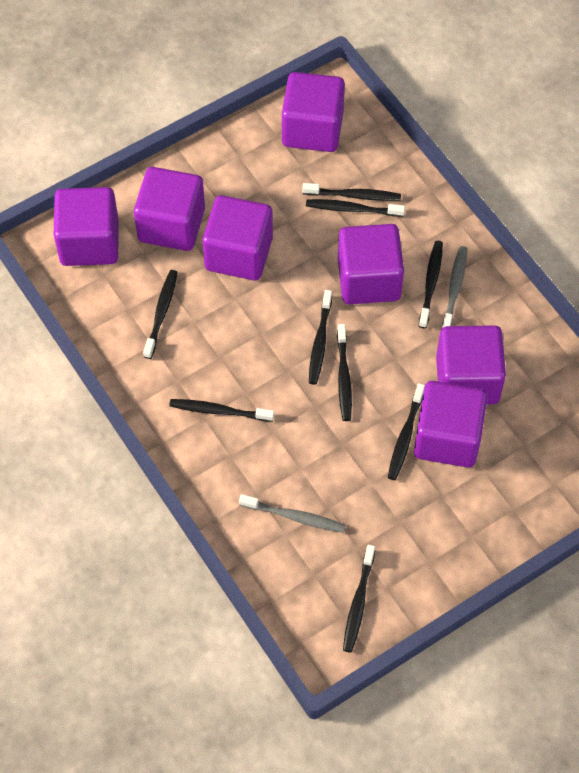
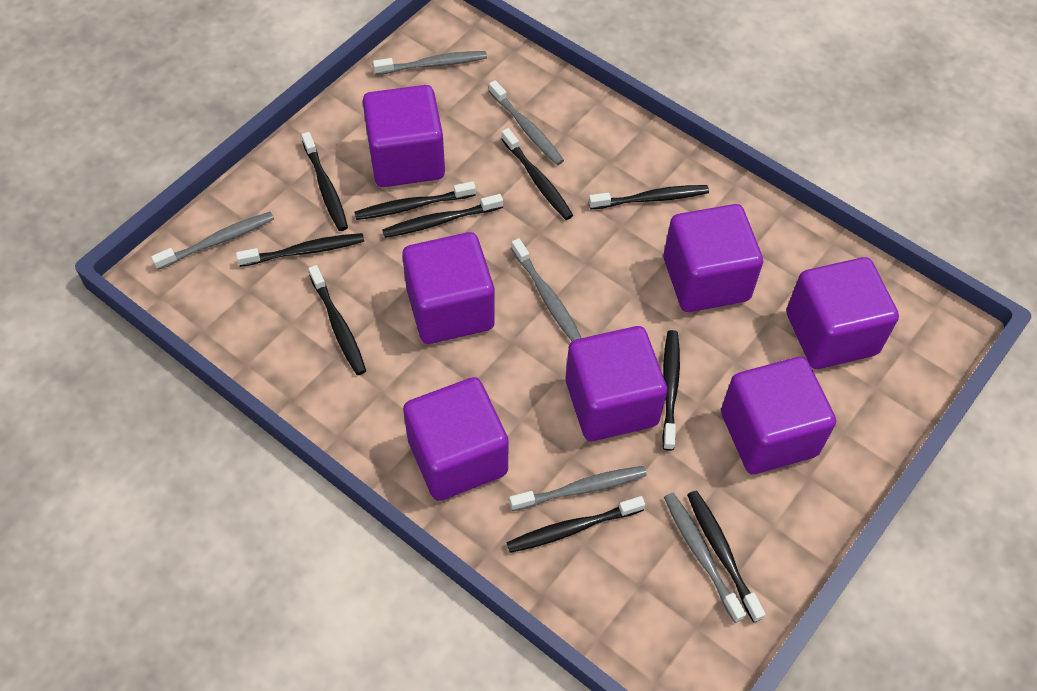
black toothbrush: 9 -> 10
grey toothbrush: 2 -> 6

